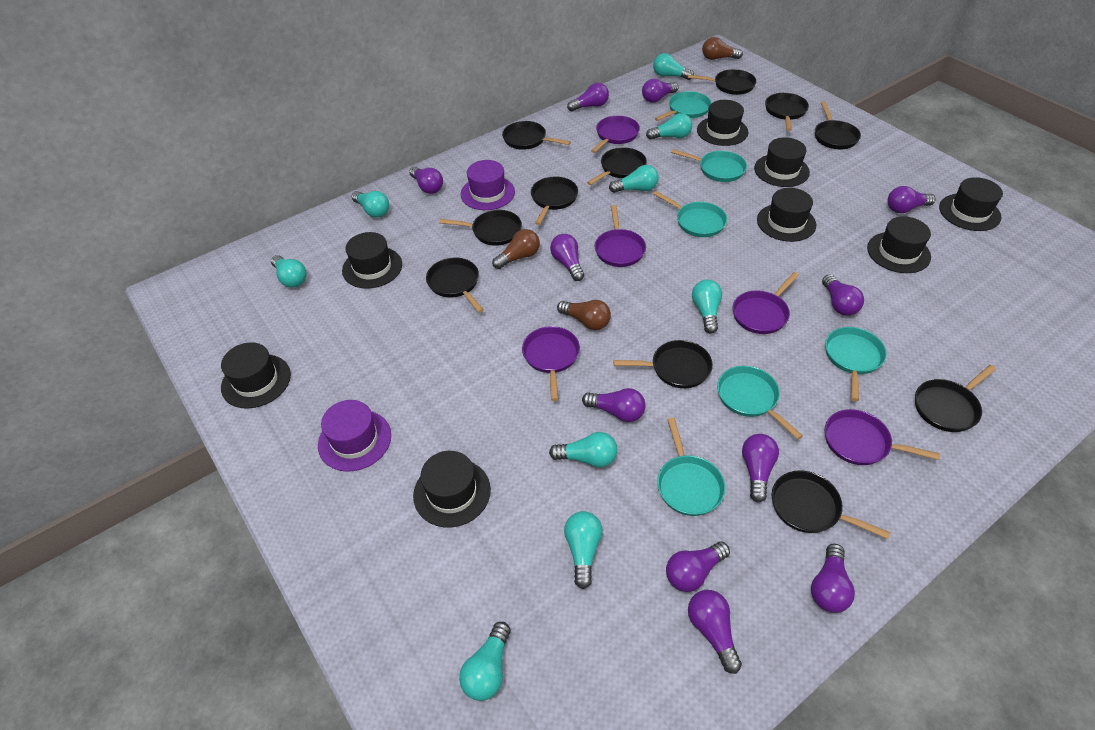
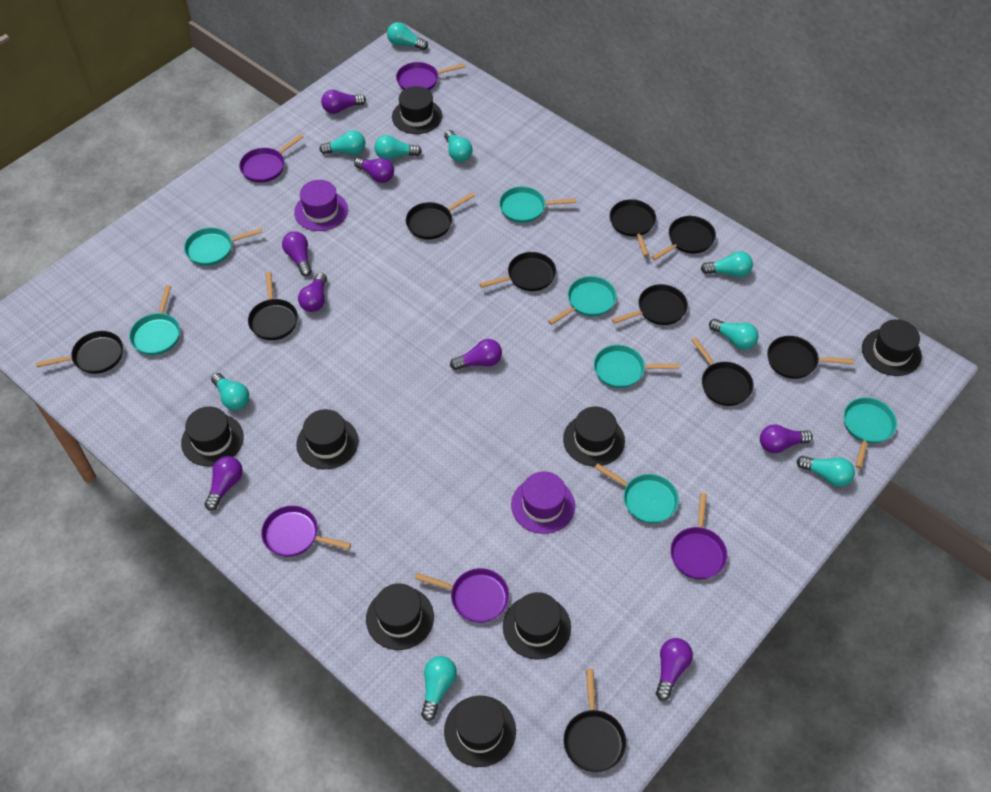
black pan: 11 -> 10
brown light bulb: 3 -> 0
purple light bulb: 11 -> 8
turquoise pan: 6 -> 7

